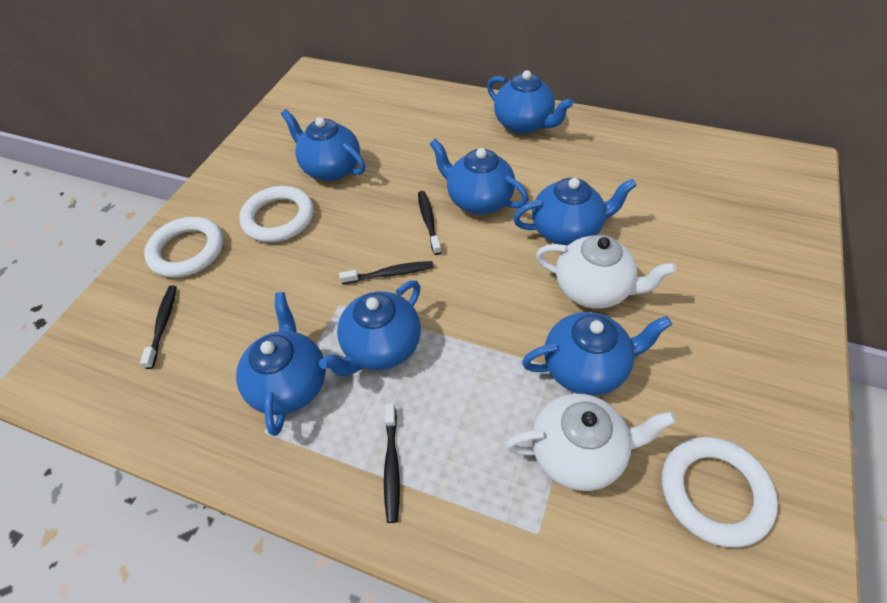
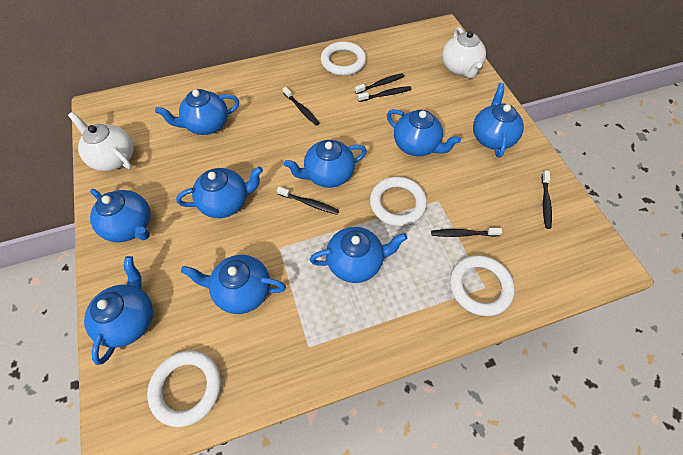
black toothbrush: 4 -> 6
blue teapot: 7 -> 9
white ring: 3 -> 4

